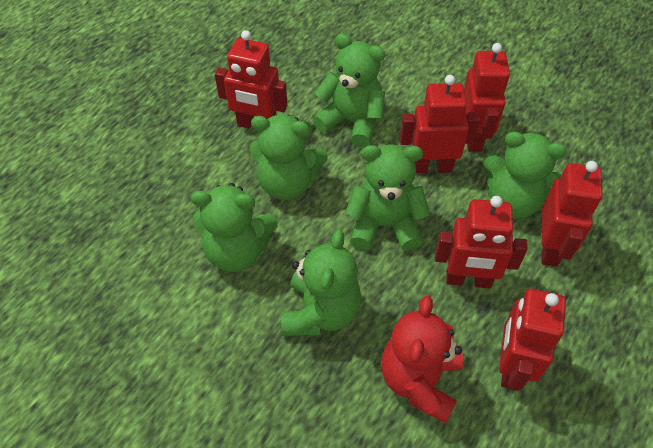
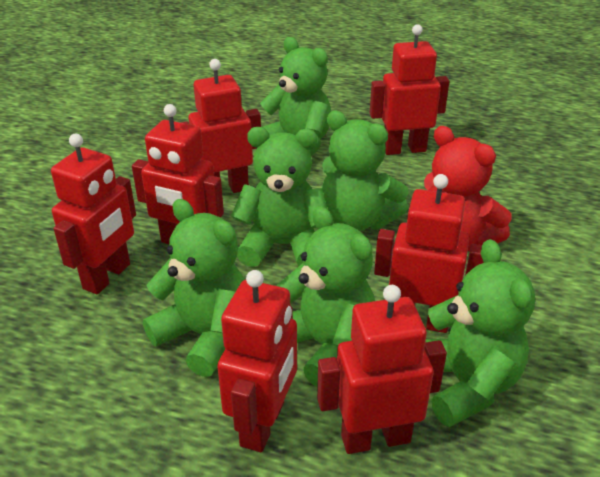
red robot: 6 -> 7

